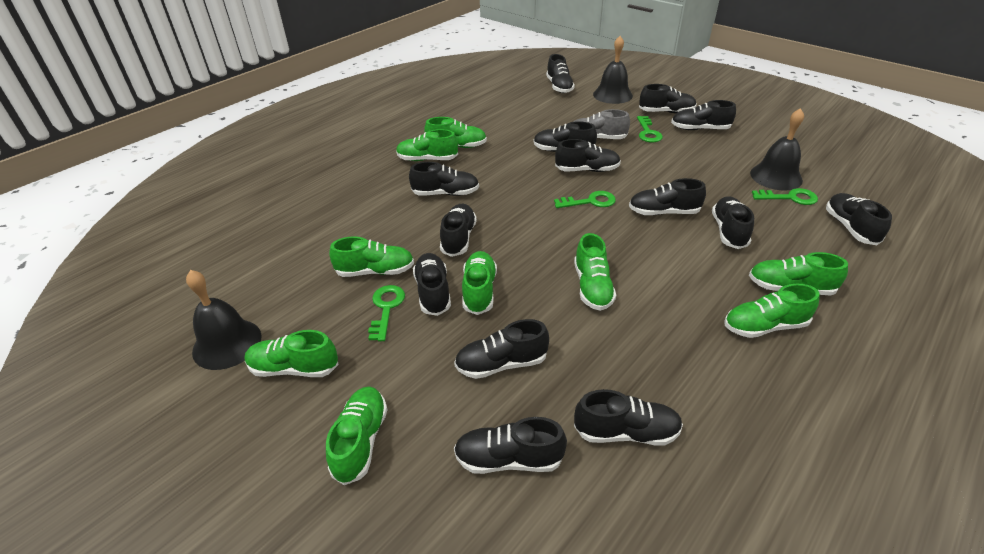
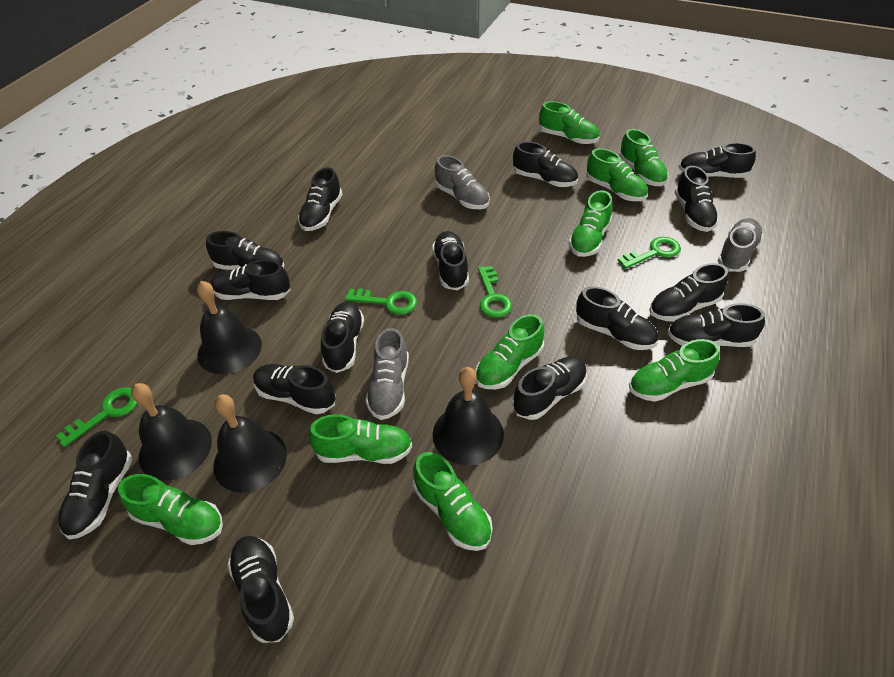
black bell: 3 -> 4
black shoe: 14 -> 15
grey shoe: 1 -> 3

